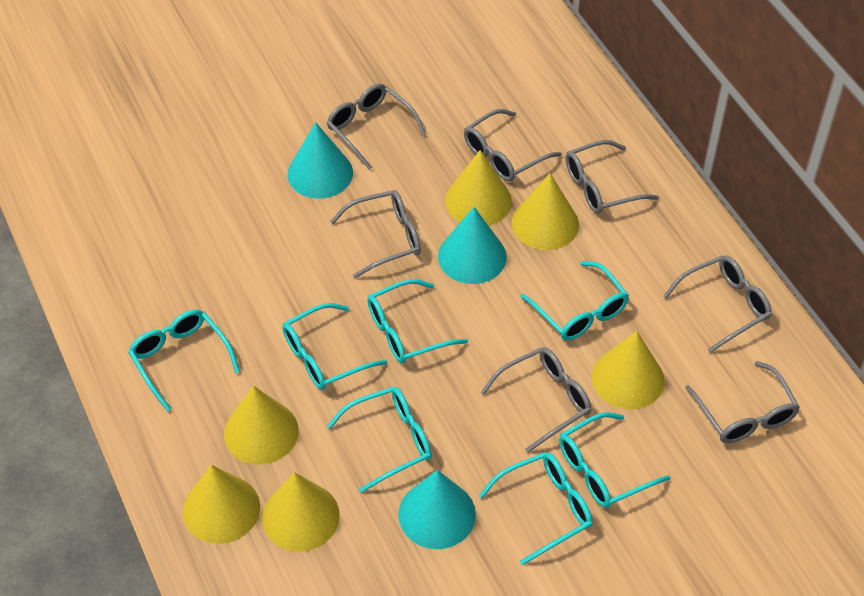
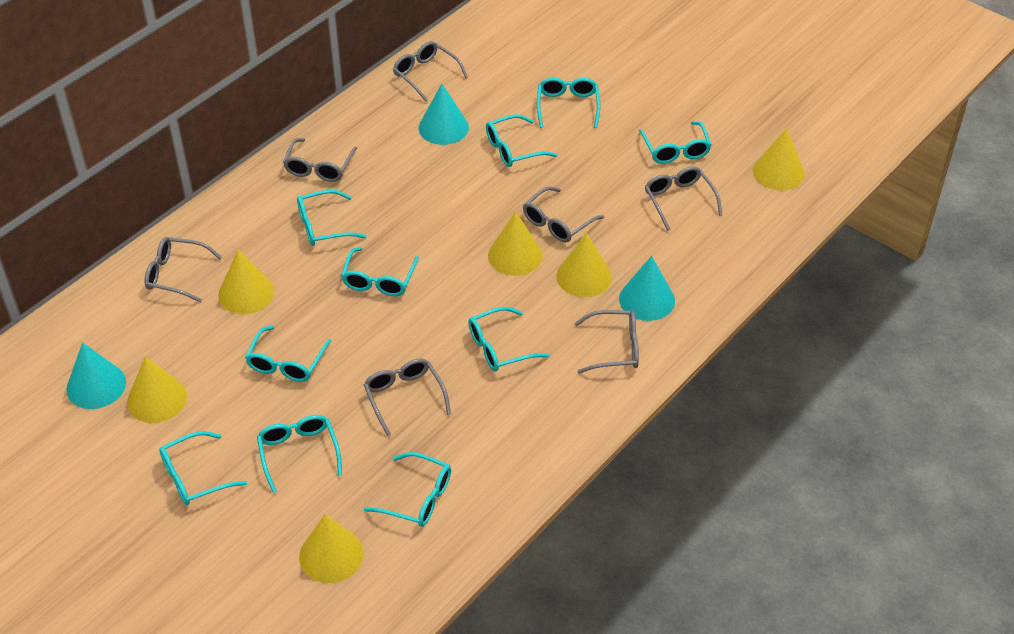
turquoise glasses: 7 -> 10

